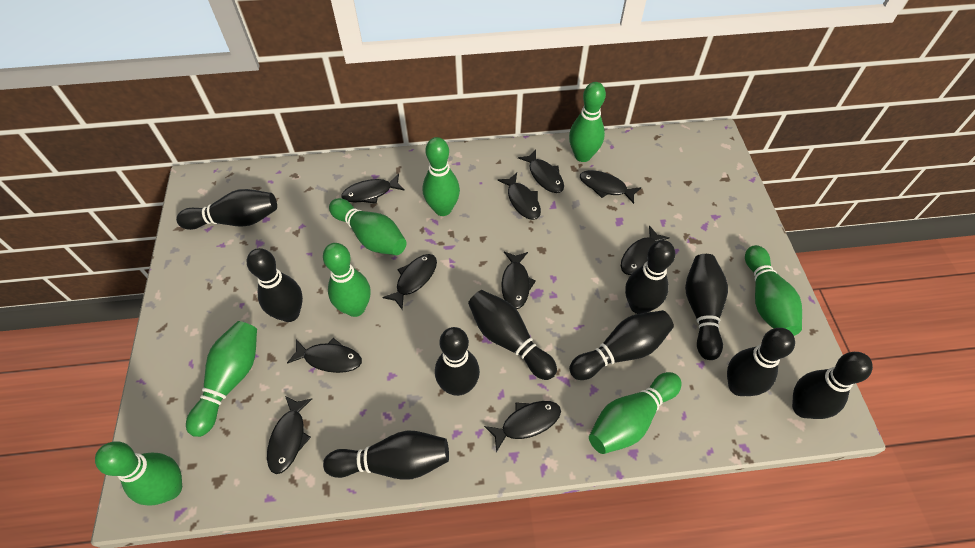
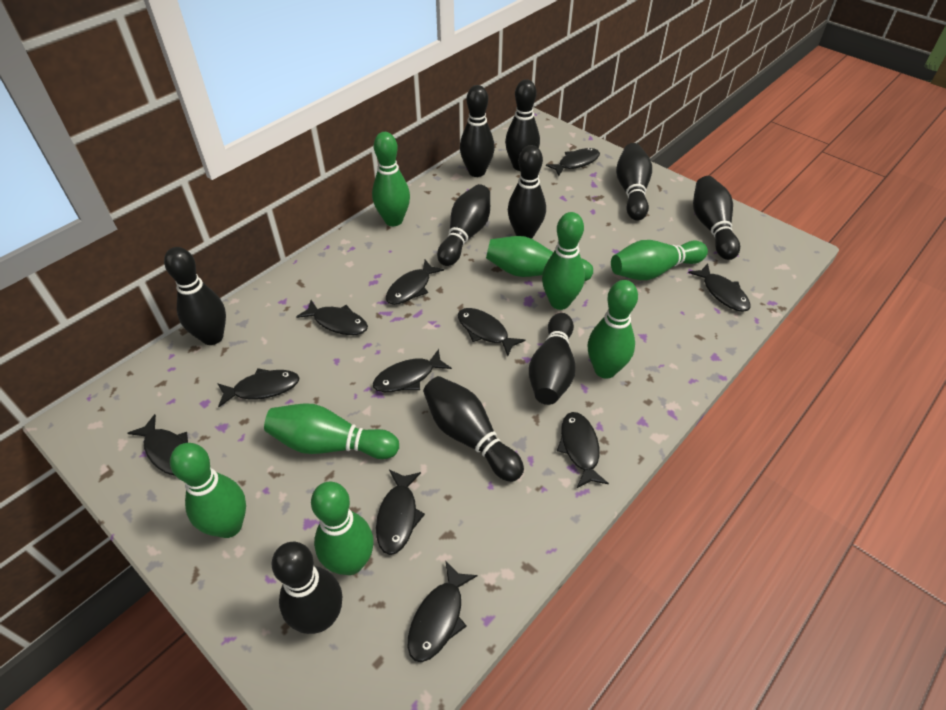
black fish: 10 -> 11

